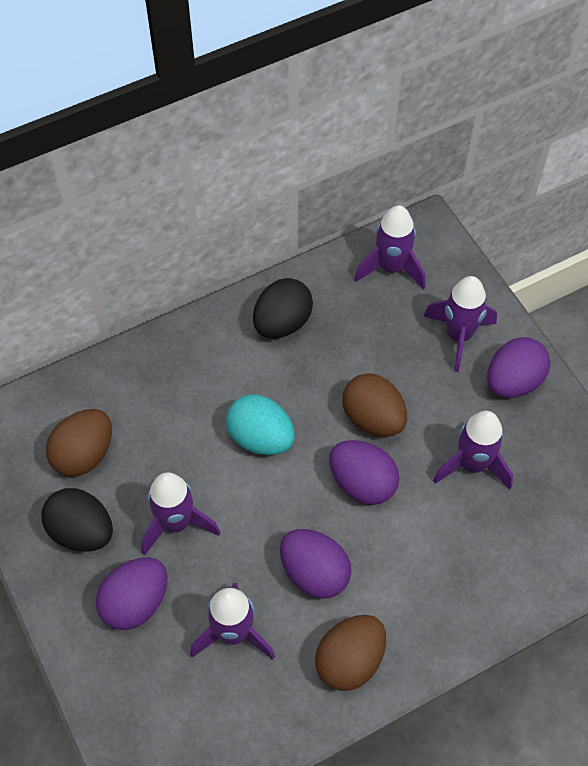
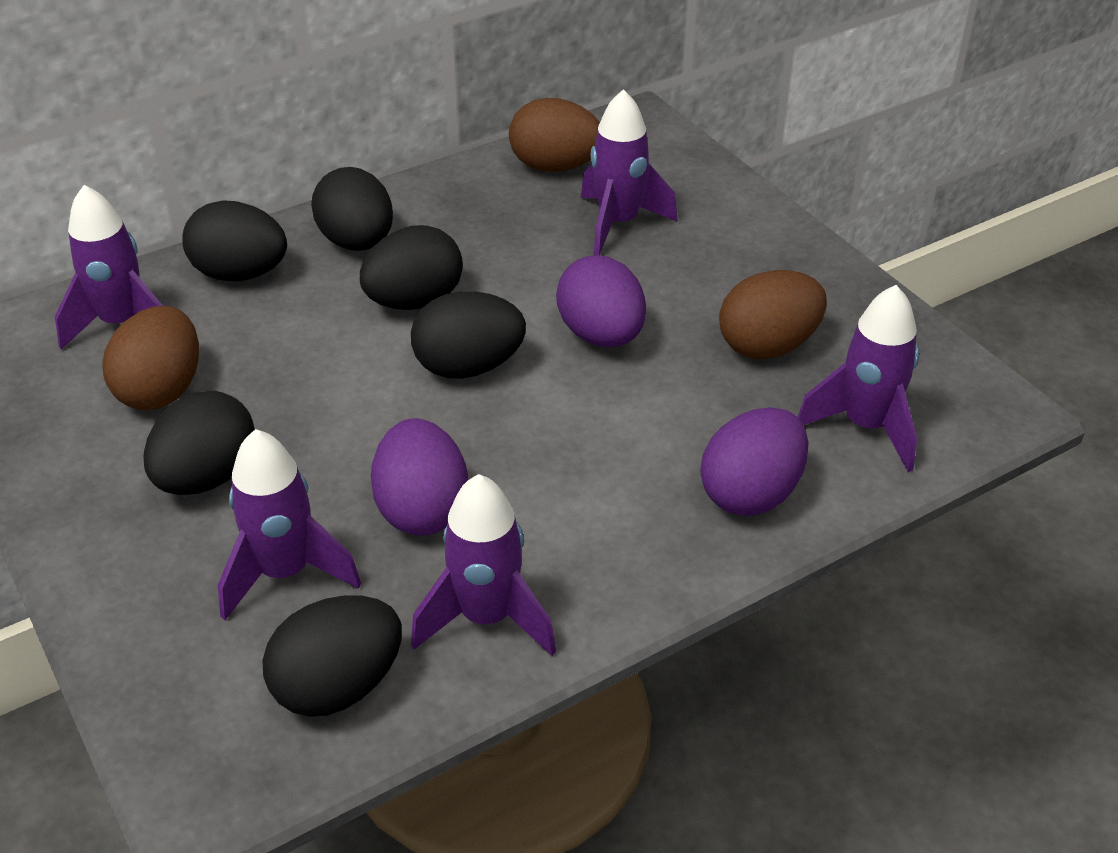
black egg: 2 -> 6
purple egg: 4 -> 3
turquoise egg: 1 -> 0

